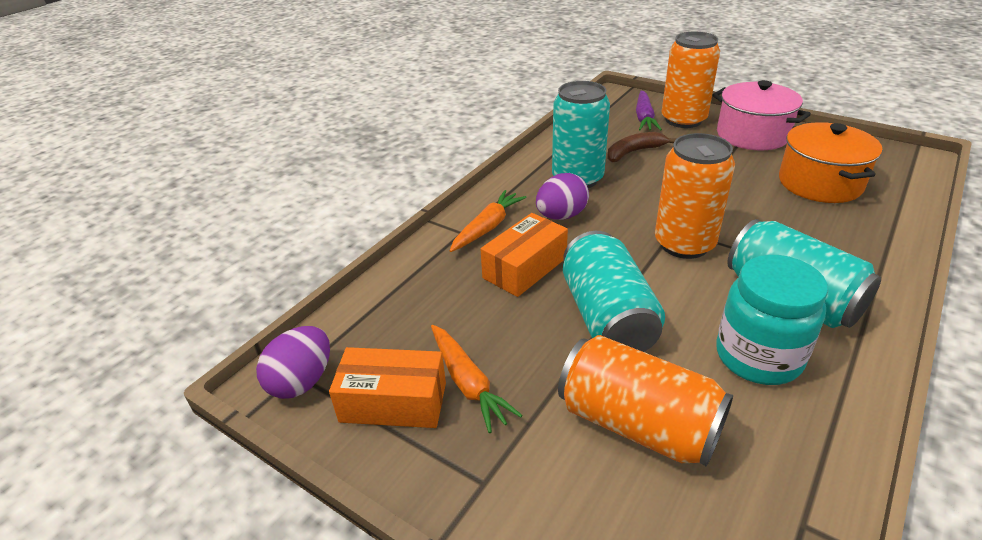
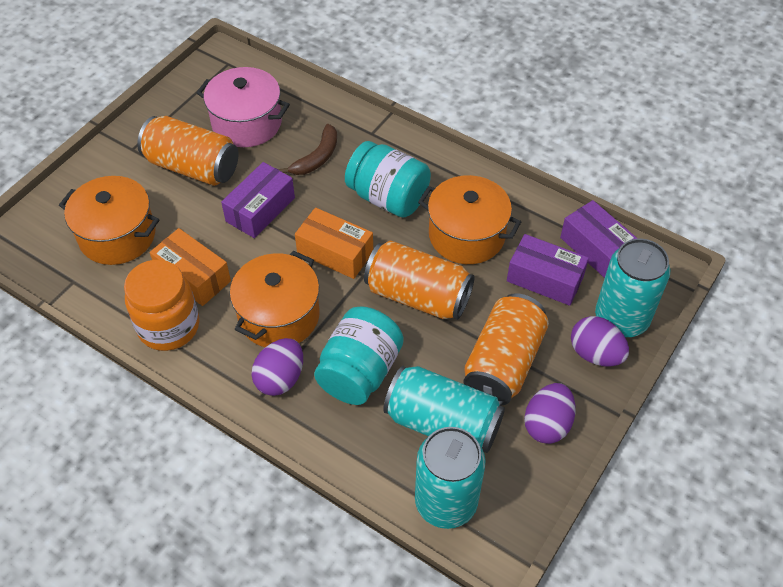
orange carrot: 2 -> 0
orange jar: 0 -> 1
orange pot: 1 -> 3
purple box: 0 -> 3
purple carrot: 1 -> 0
purple egg: 2 -> 3
turquoise jar: 1 -> 2

